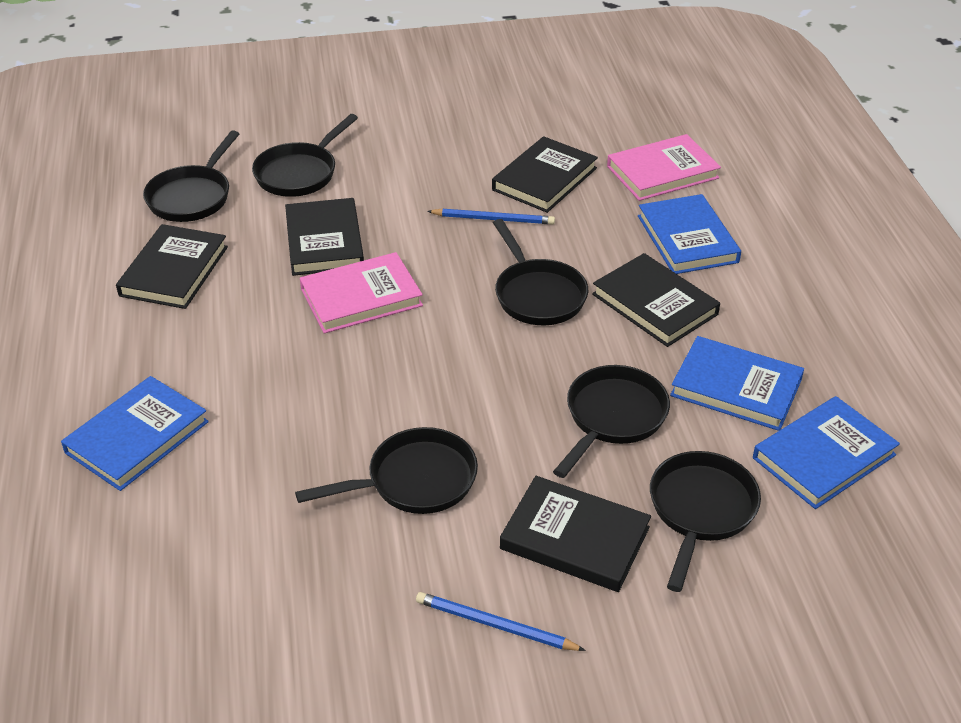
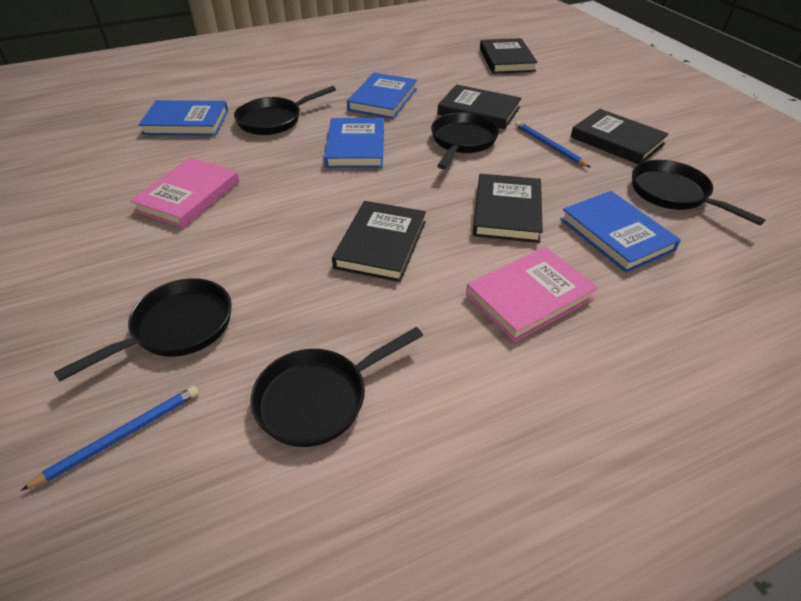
black pan: 6 -> 5

